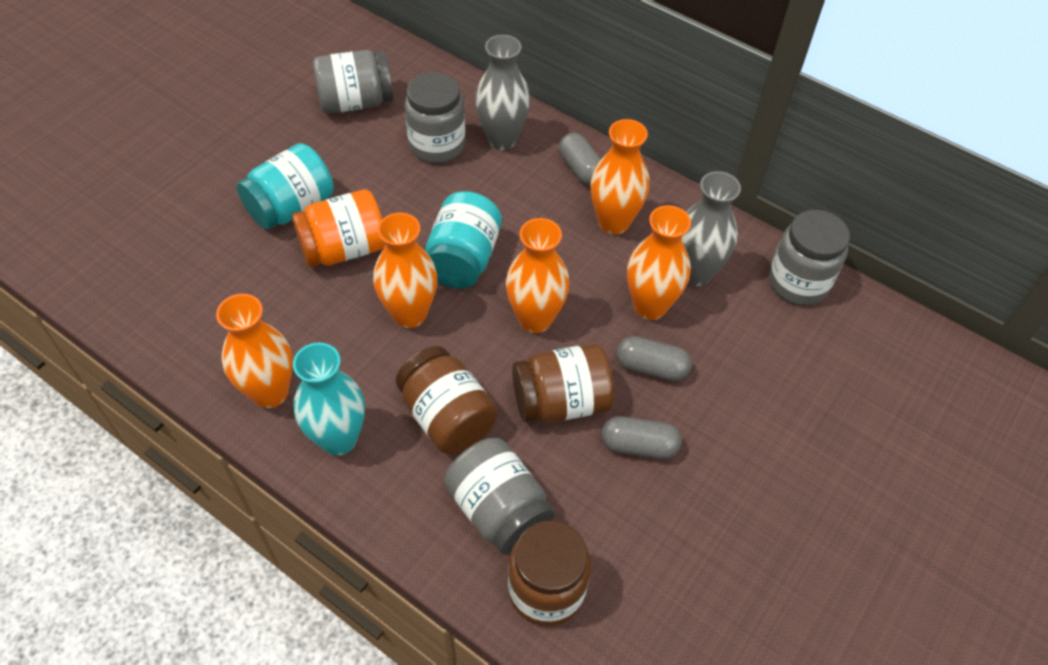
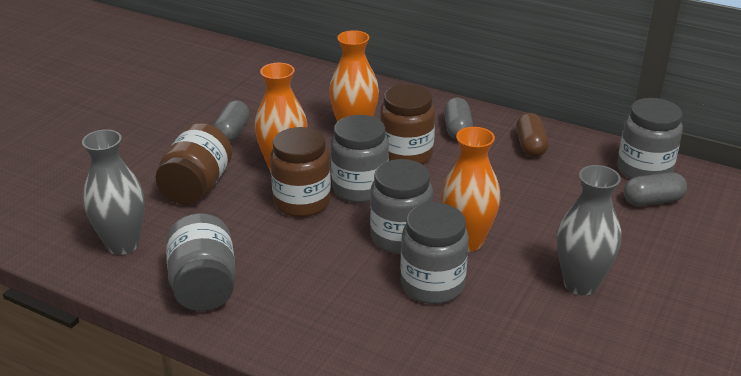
brown capsule: 0 -> 1
grey jar: 4 -> 5
orange jar: 1 -> 0
orange vase: 5 -> 3
turquoise jar: 2 -> 0
turquoise vase: 1 -> 0

